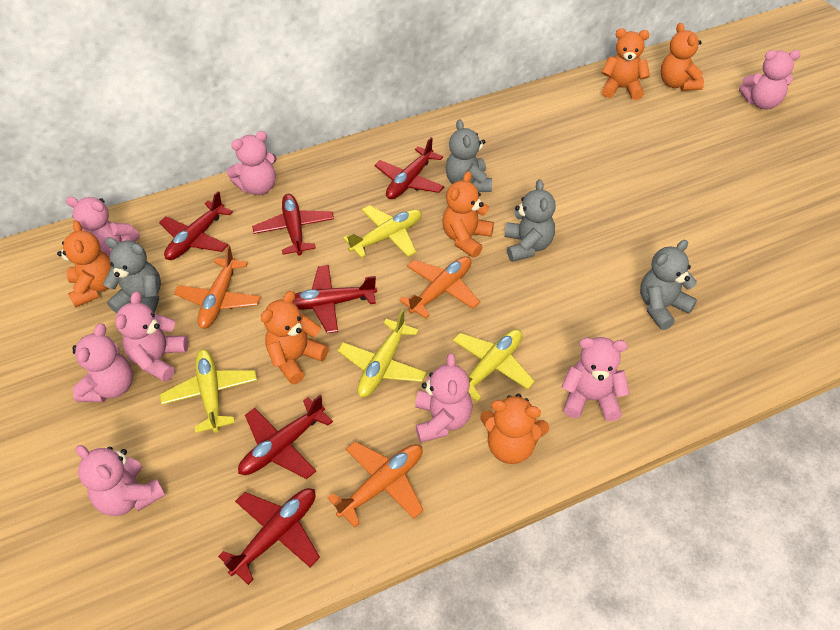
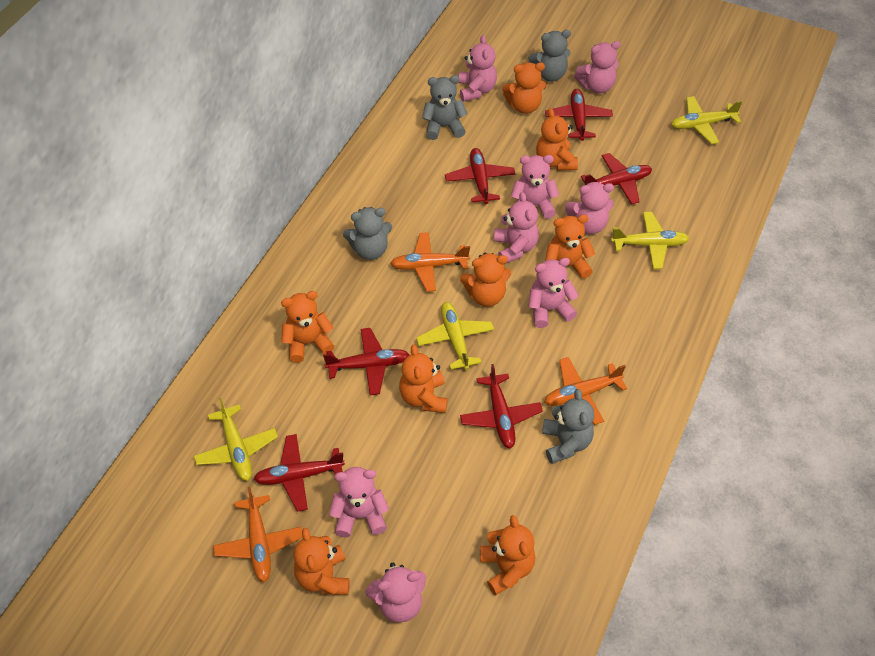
orange teddy bear: 6 -> 8

